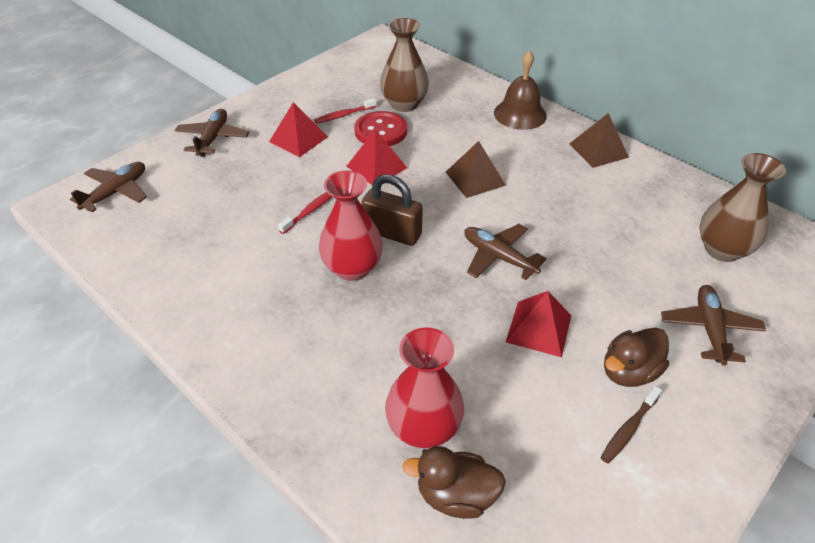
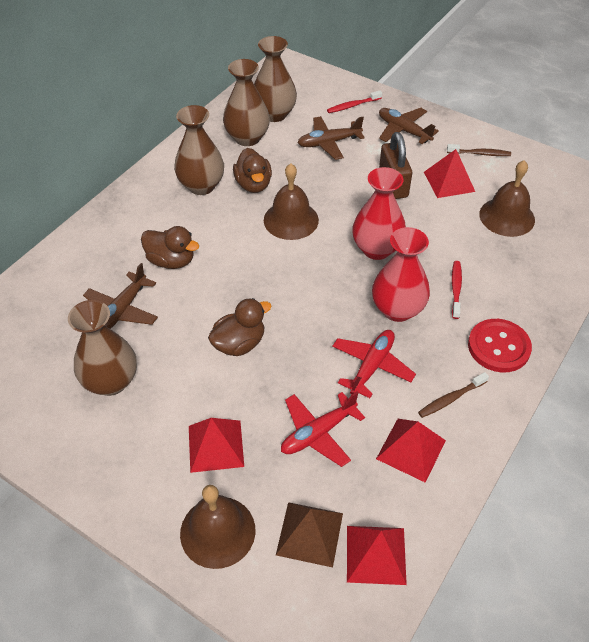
brown bell: 1 -> 3
brown duck: 2 -> 3
brown plane: 4 -> 3
brown pyramid: 2 -> 1
brown toothbrush: 1 -> 2
brown vase: 2 -> 4
red plane: 0 -> 2
red pyramid: 3 -> 4

